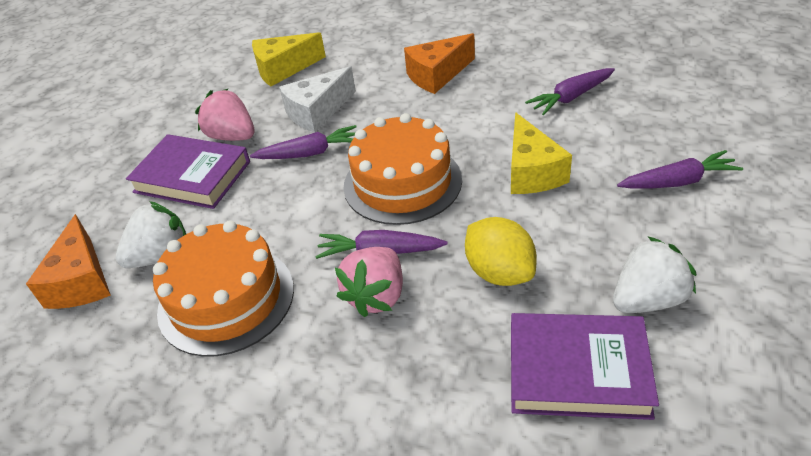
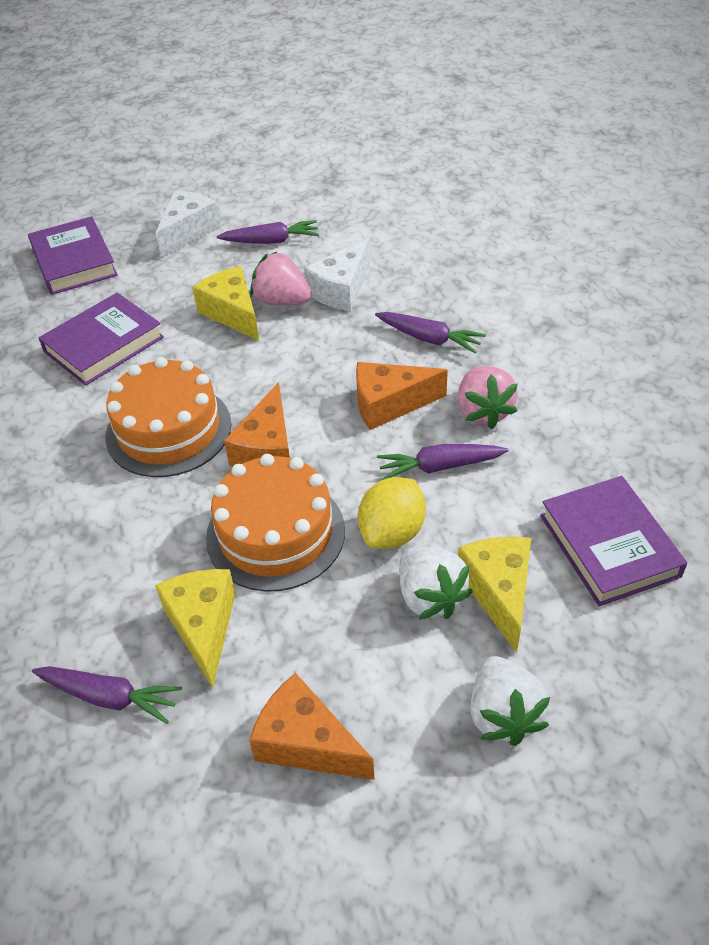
orange cheese: 2 -> 3
purple book: 2 -> 3
white cheese: 1 -> 2
yellow cheese: 2 -> 3

